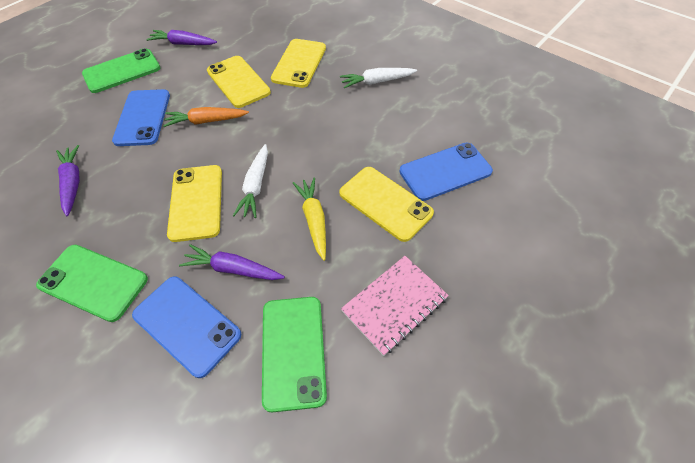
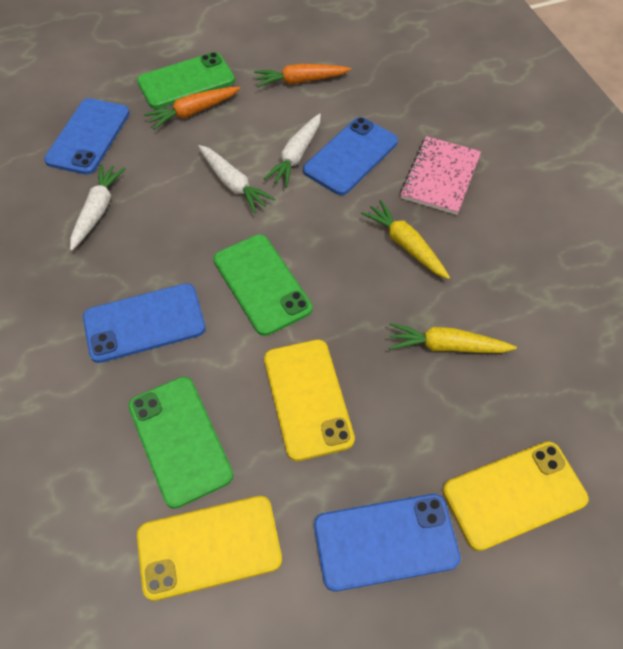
blue phone: 3 -> 4
orange carrot: 1 -> 2
purple carrot: 3 -> 0
white carrot: 2 -> 3
yellow carrot: 1 -> 2
yellow phone: 4 -> 3

